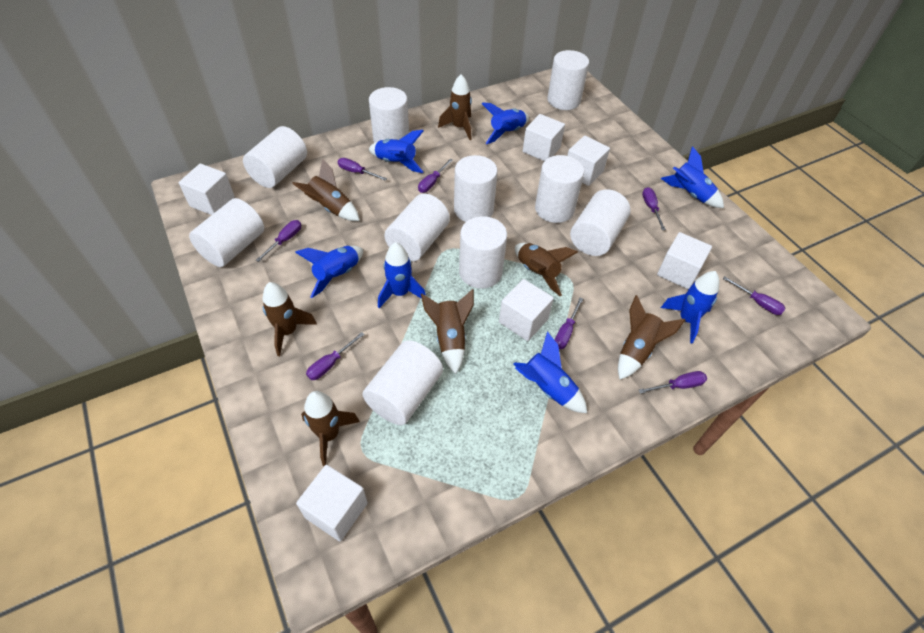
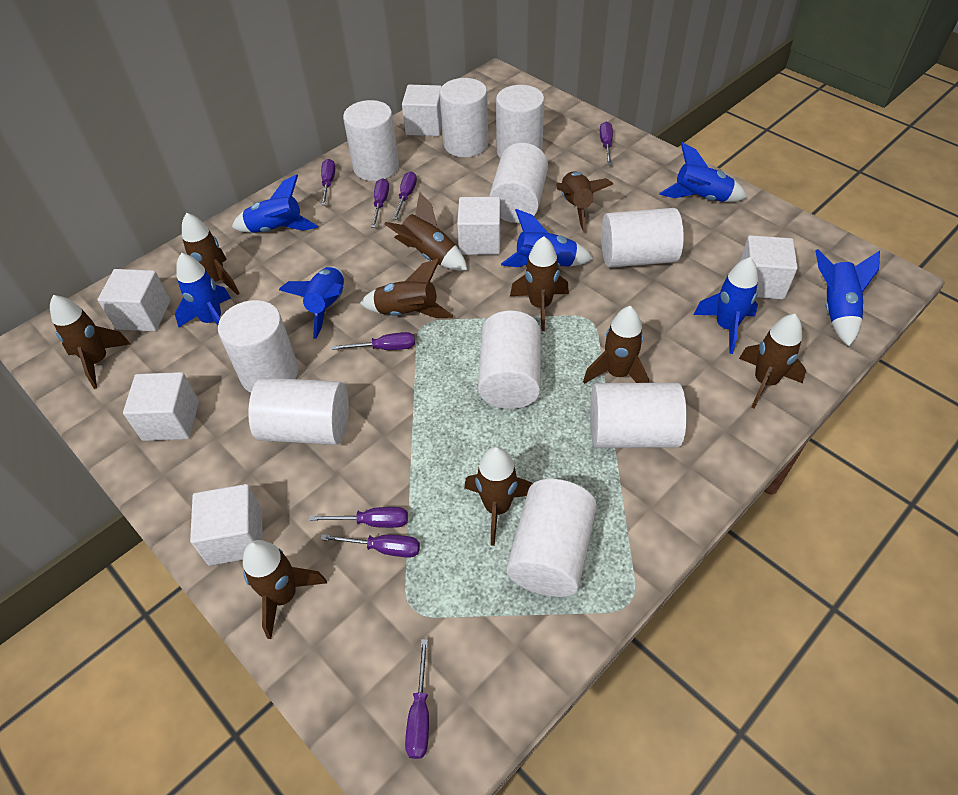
brown rocket: 7 -> 10

